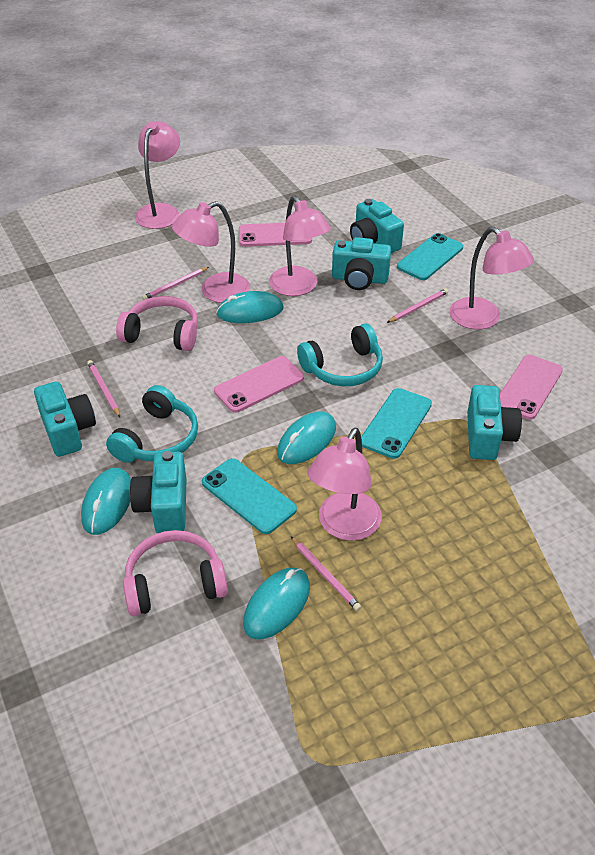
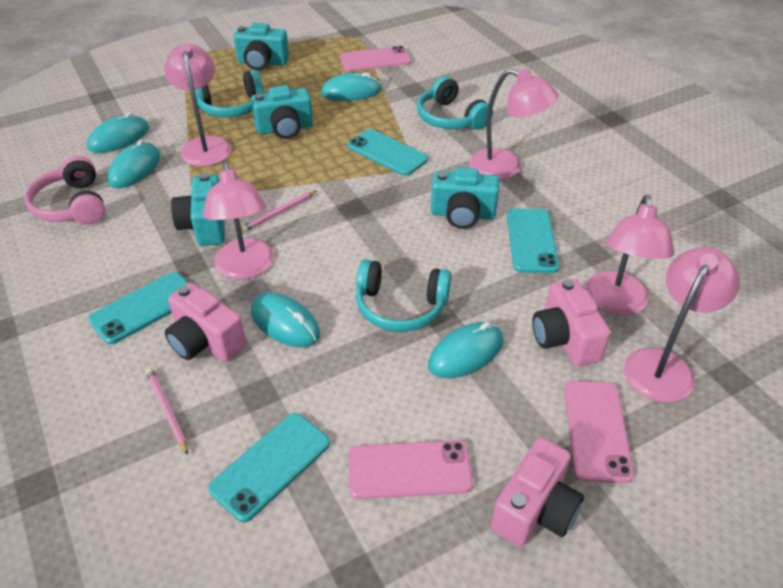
pink camera: 0 -> 3
pink headphones: 2 -> 1
pink pencil: 4 -> 2
turquoise camera: 5 -> 4
turquoise headphones: 2 -> 3
turquoise mouse: 4 -> 5
turquoise phone: 3 -> 4

